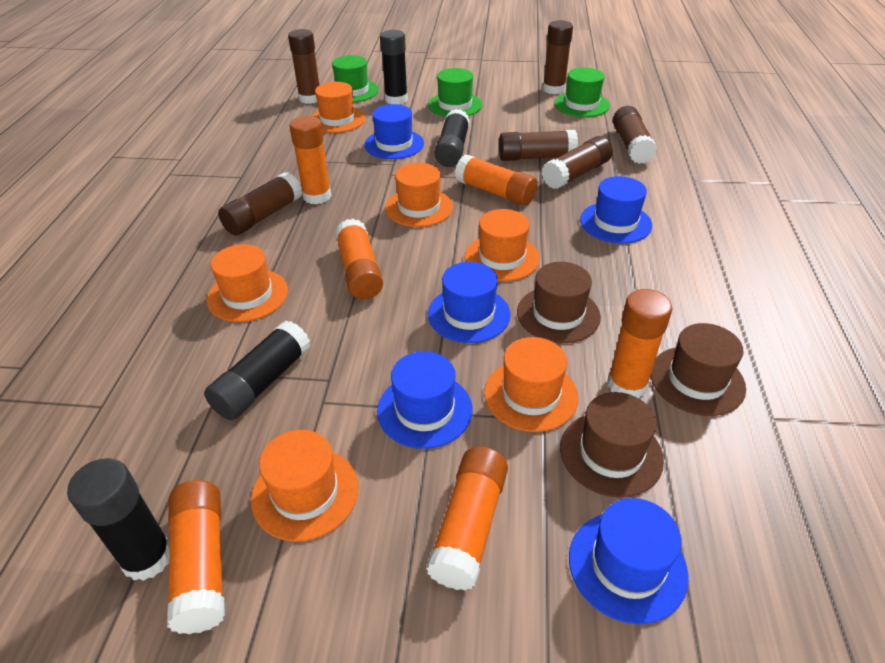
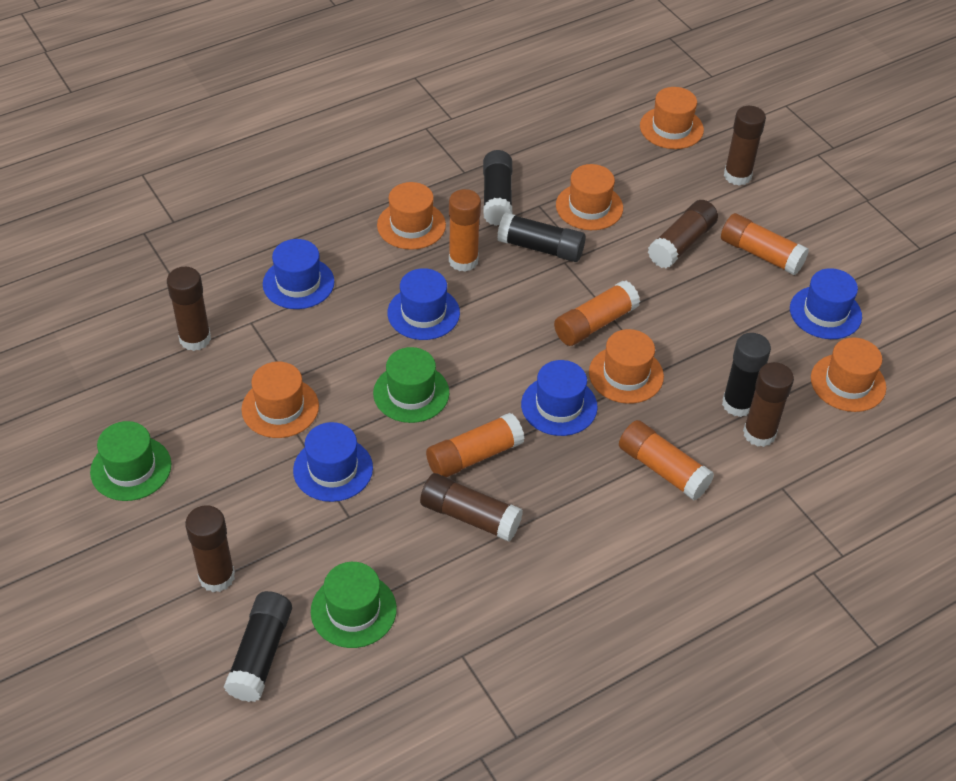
brown hat: 3 -> 0
orange glue stick: 6 -> 5

